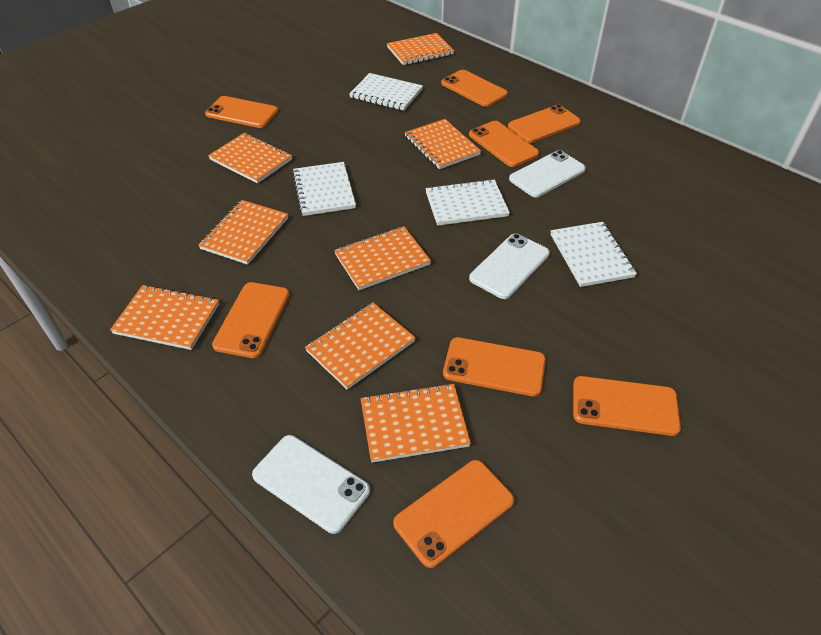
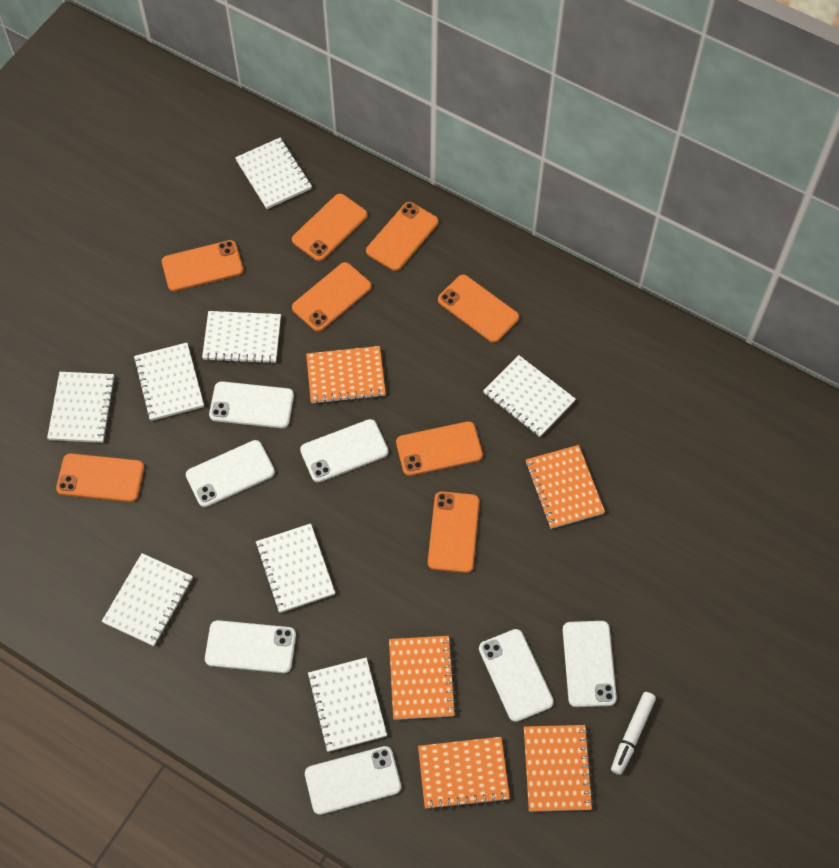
orange notebook: 8 -> 5
white marker: 0 -> 1
white notebook: 4 -> 8
white phone: 3 -> 7

